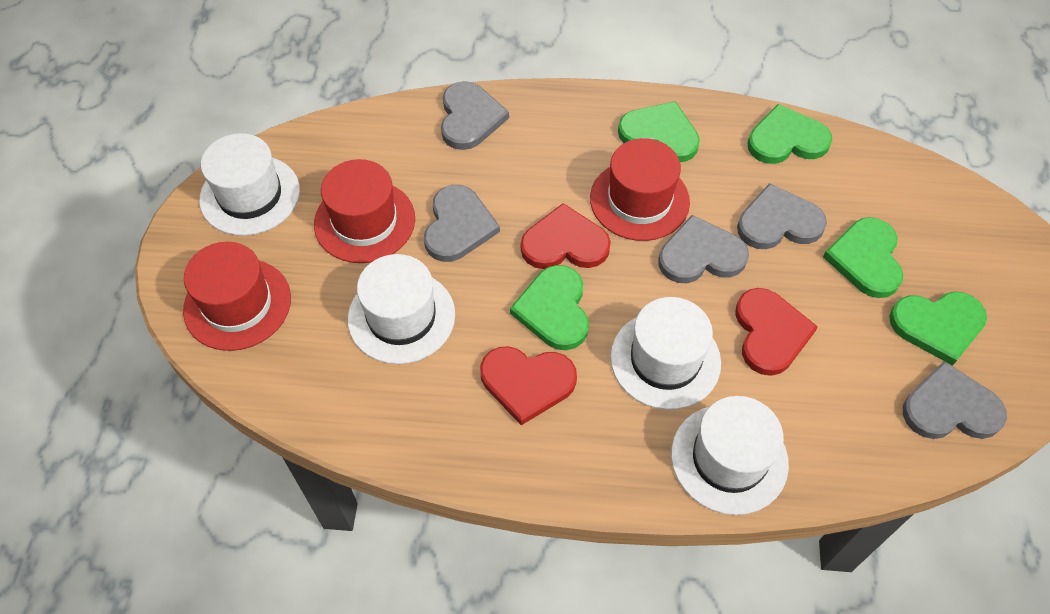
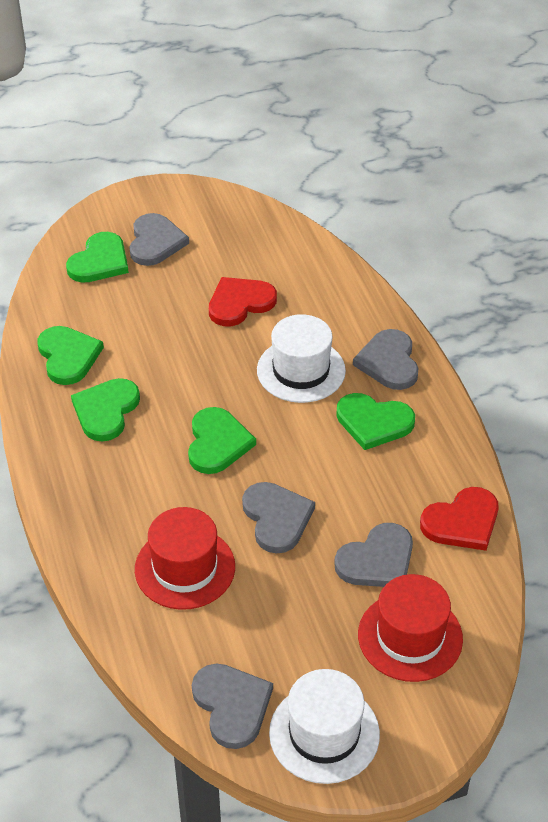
red hat: 3 -> 2
red heart: 3 -> 2
white hat: 4 -> 2

